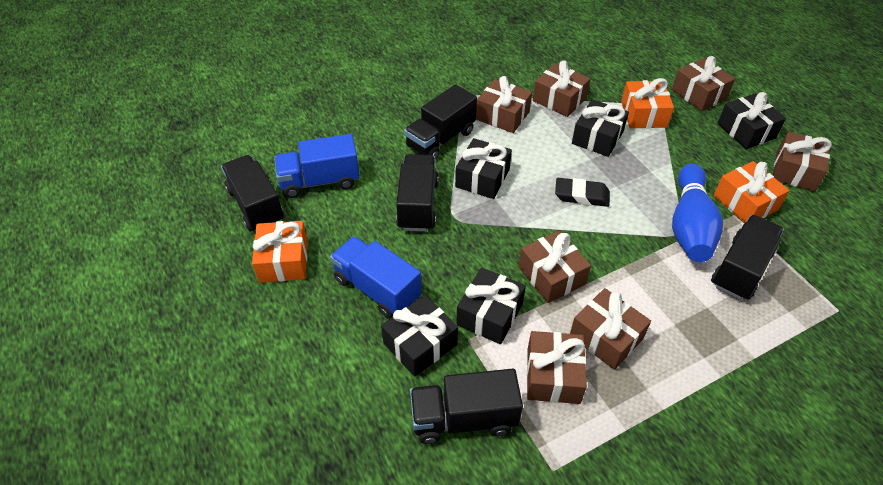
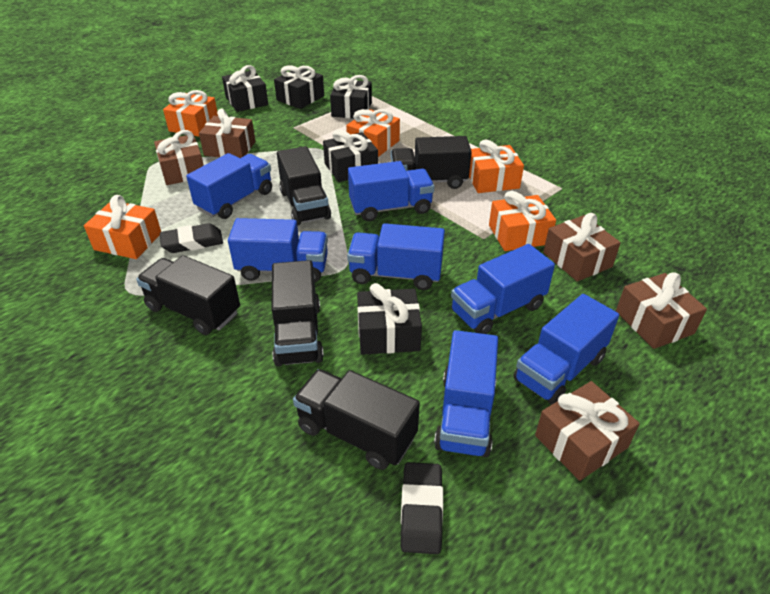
black eraser: 1 -> 2
blue bowling pin: 1 -> 0
blue truck: 2 -> 7
brown gift: 7 -> 5
orange gift: 3 -> 5

